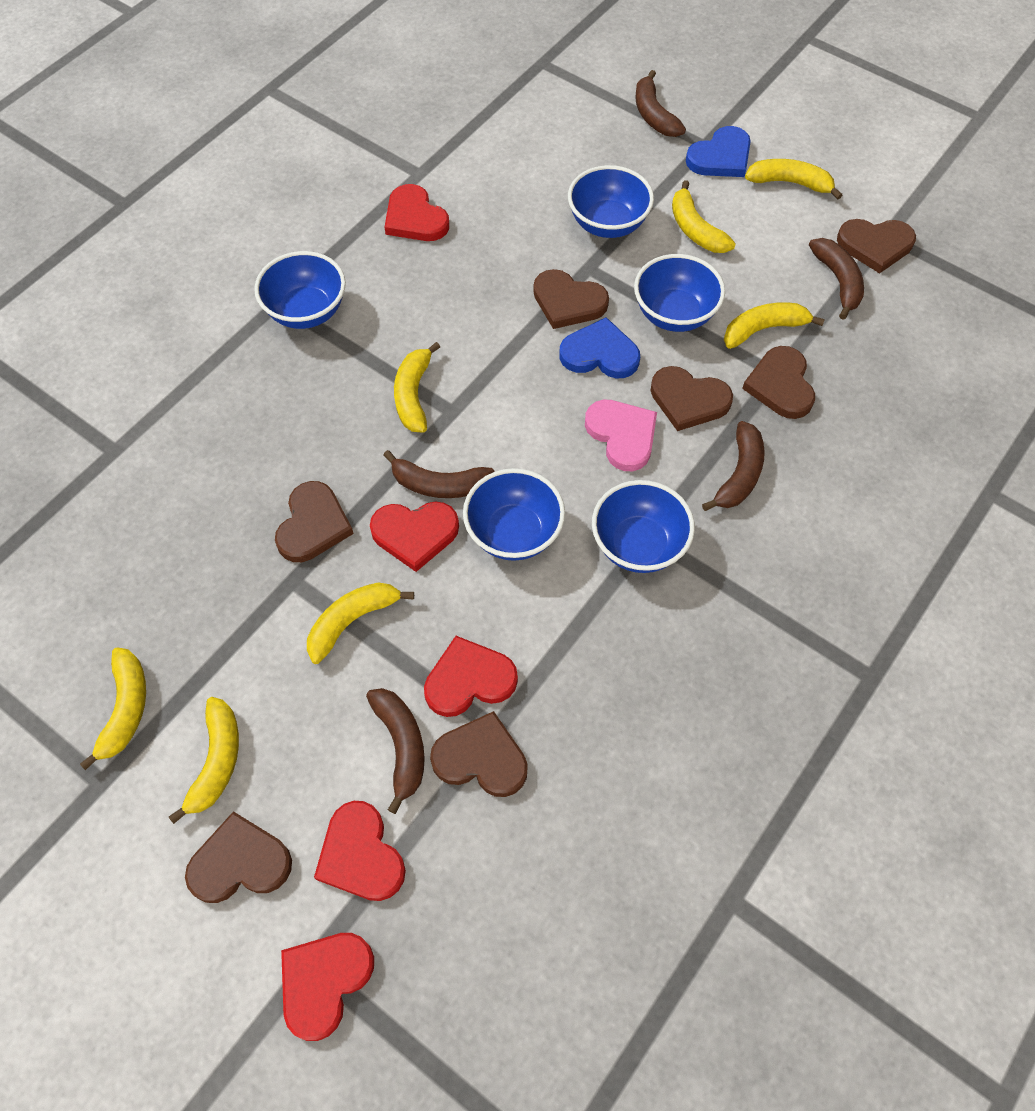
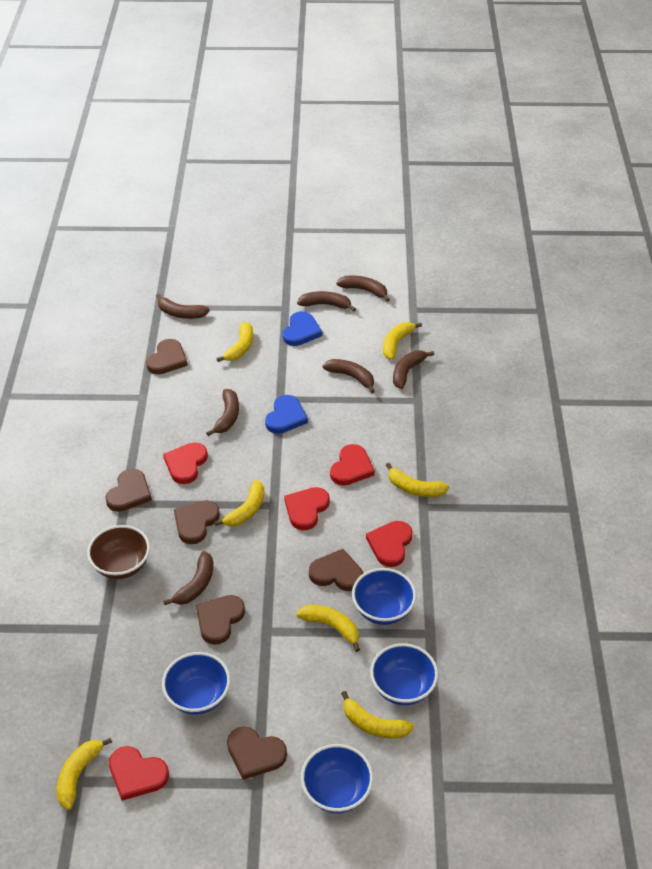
blue bowl: 5 -> 4
brown banana: 5 -> 7
brown bowl: 0 -> 1
brown heart: 7 -> 6
pink heart: 1 -> 0

